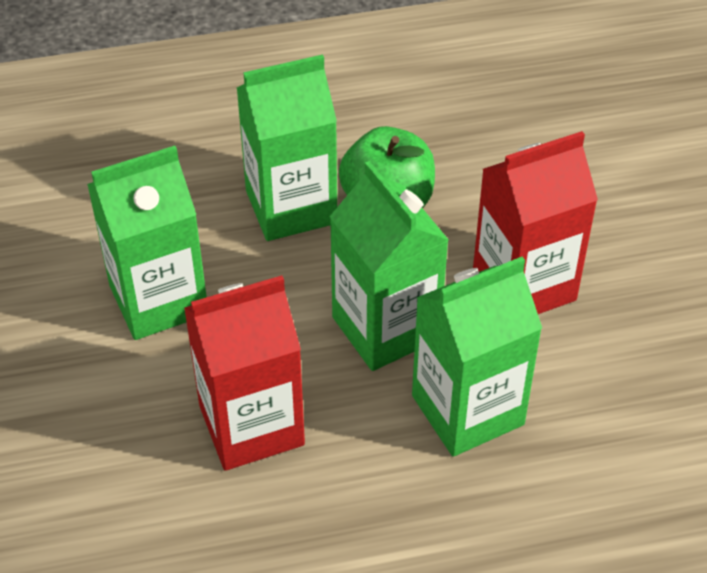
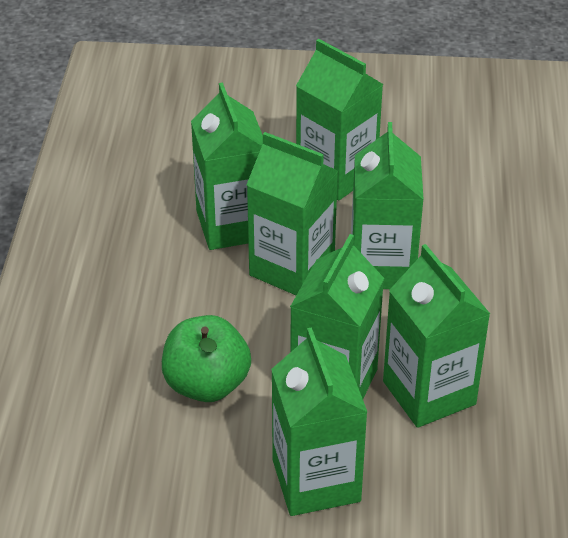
green carton: 4 -> 7
red carton: 2 -> 0

